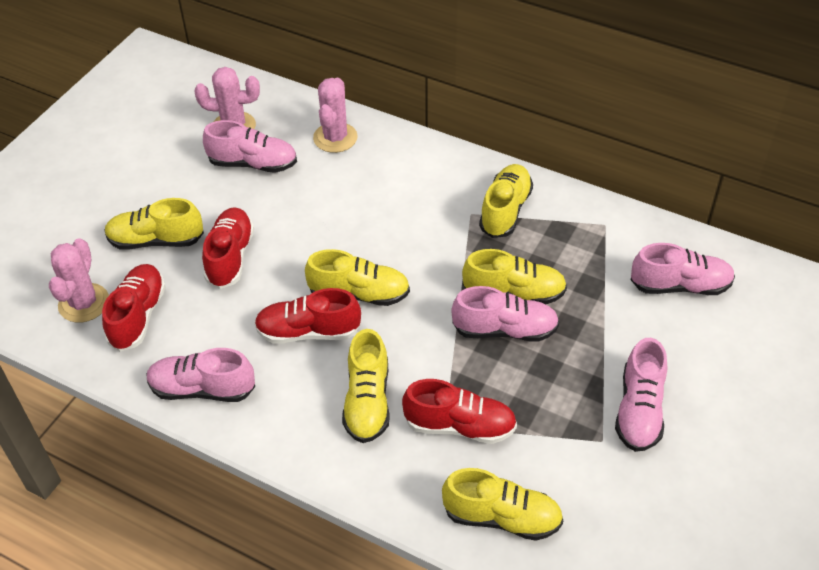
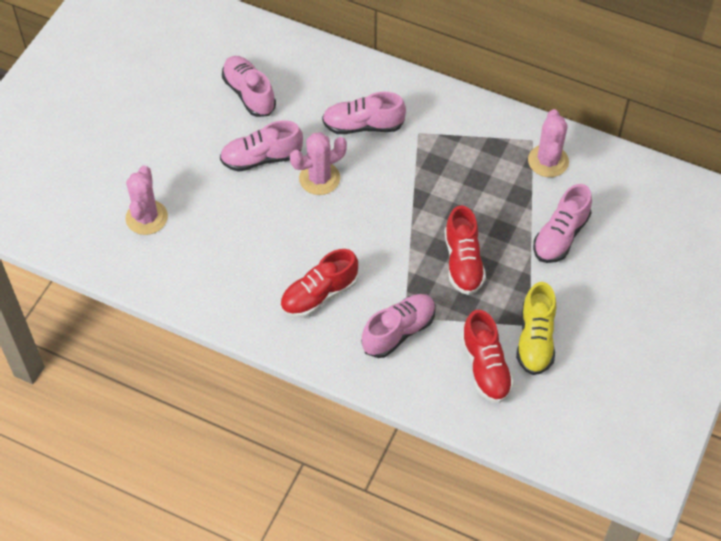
red shoe: 4 -> 3
yellow shoe: 6 -> 1

